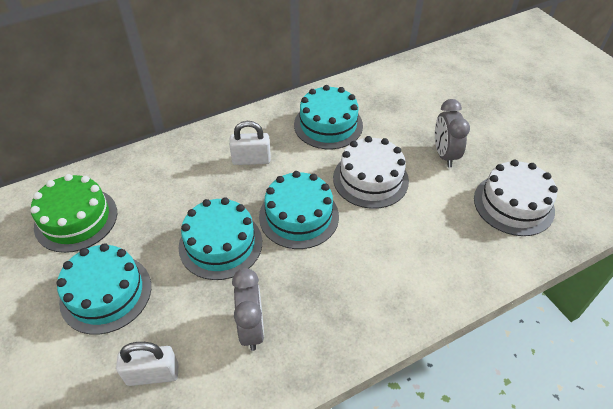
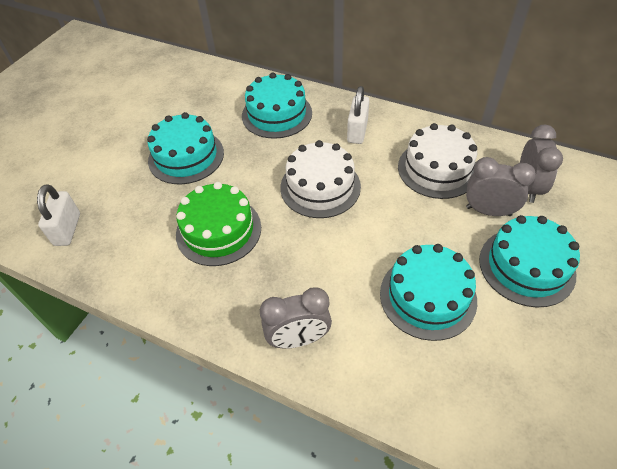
grey clock: 2 -> 3

